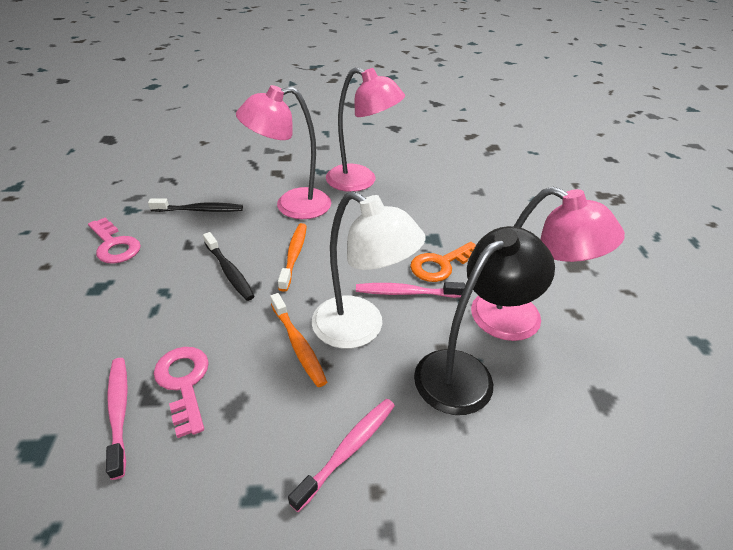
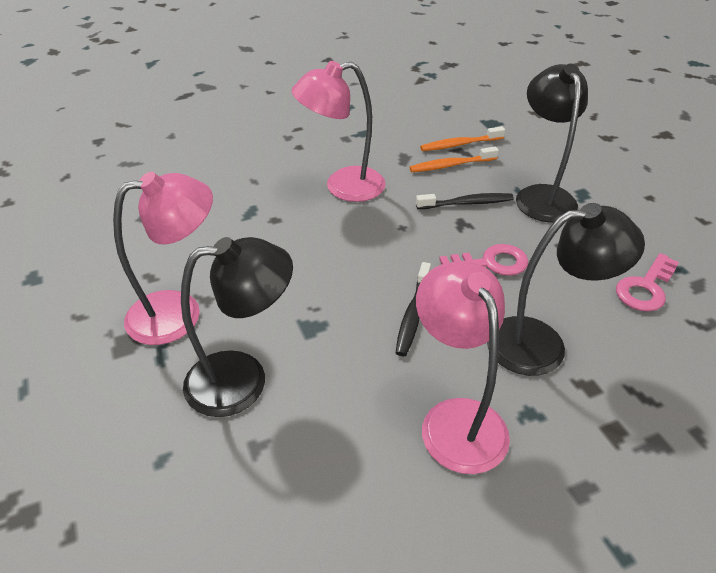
black lamp: 1 -> 3
orange key: 1 -> 0
pink toothbrush: 3 -> 0
white lamp: 1 -> 0

